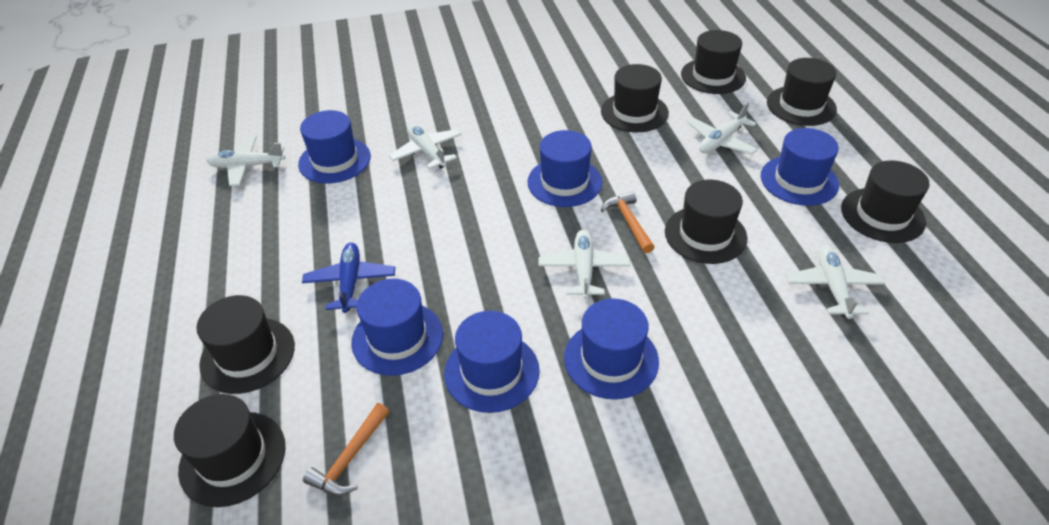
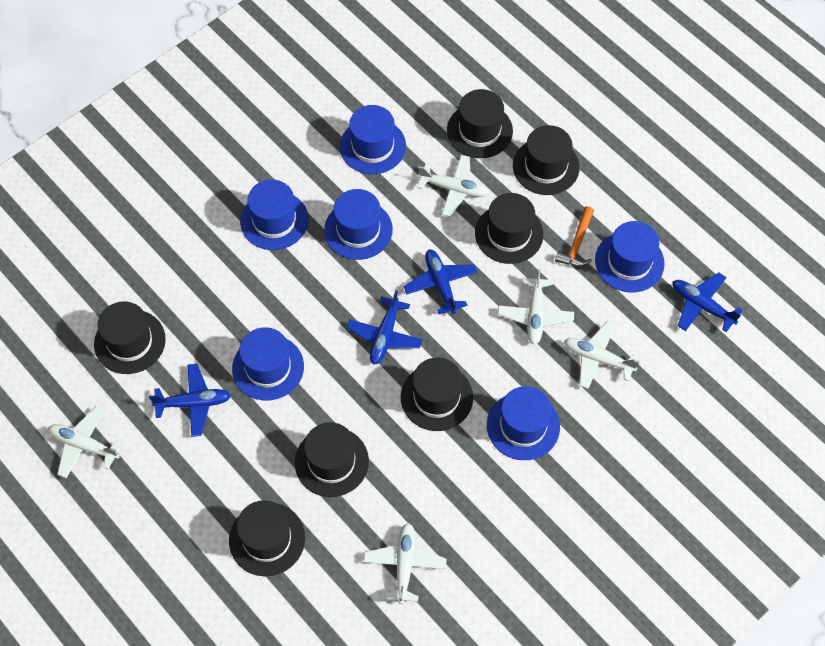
blue plane: 1 -> 4
orange hammer: 2 -> 1

